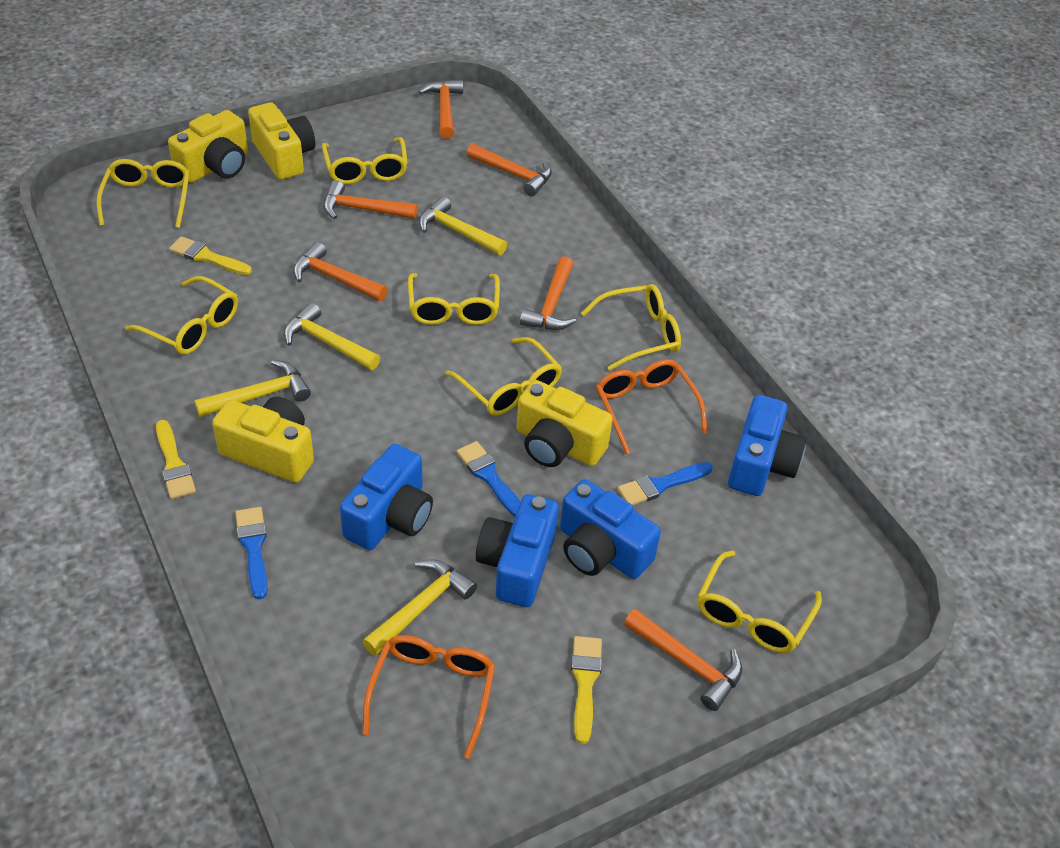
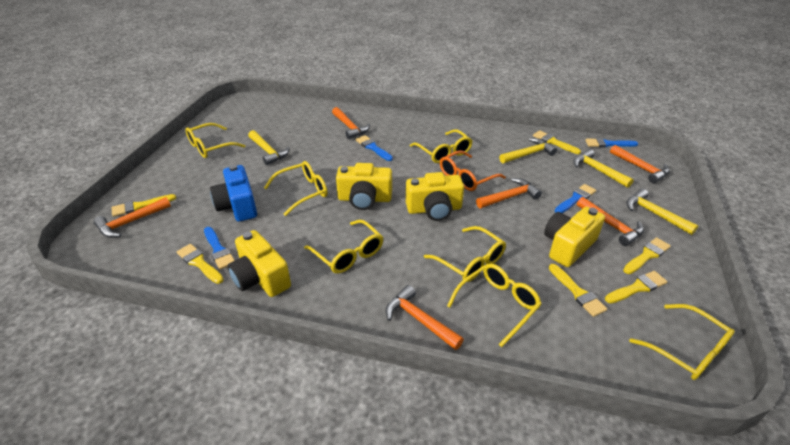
blue brush: 3 -> 4
blue camera: 4 -> 1
orange glasses: 2 -> 1
yellow brush: 3 -> 6

